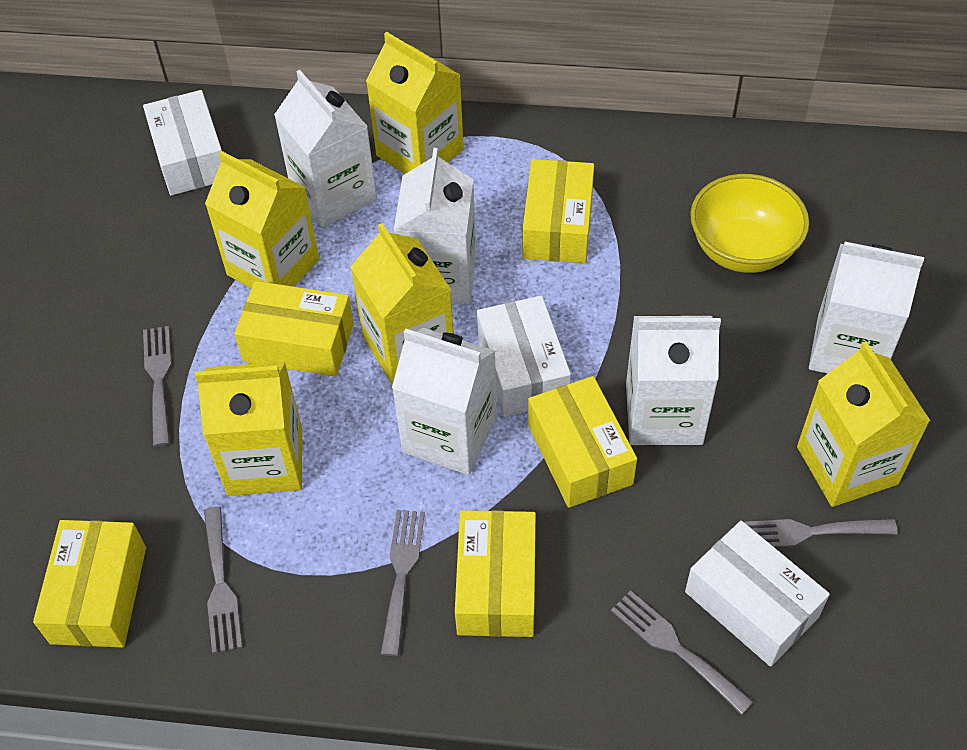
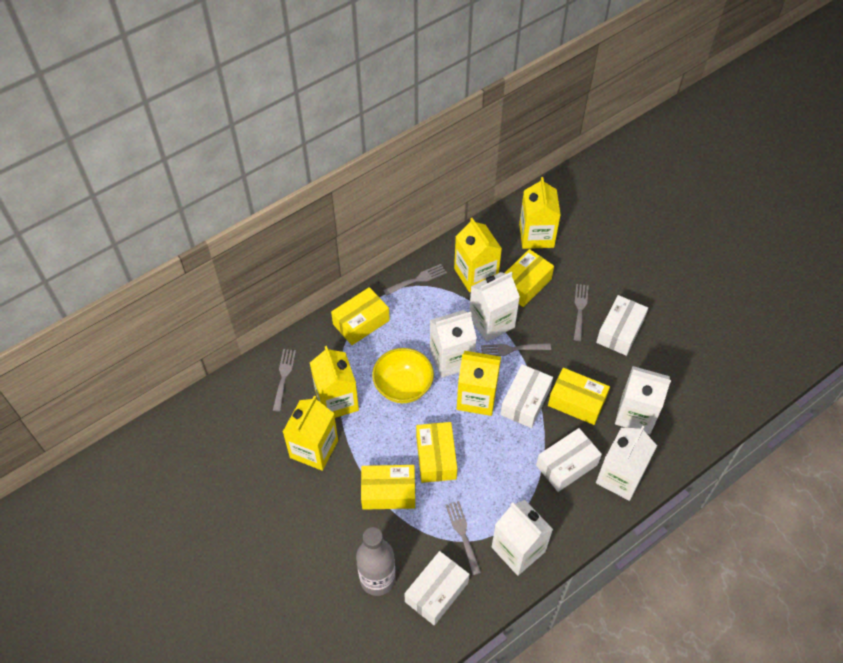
grey bottle: 0 -> 1
white box: 3 -> 4

